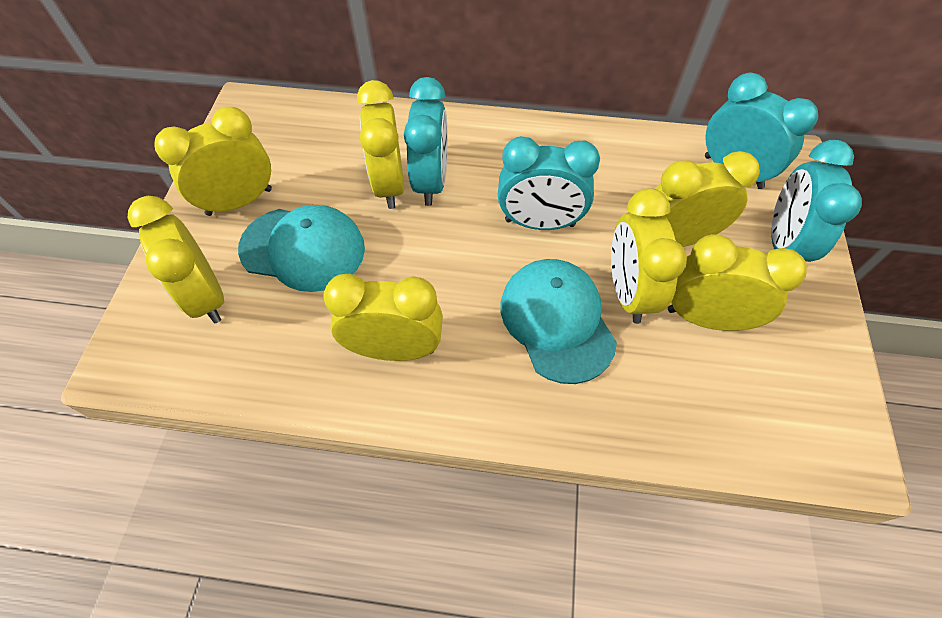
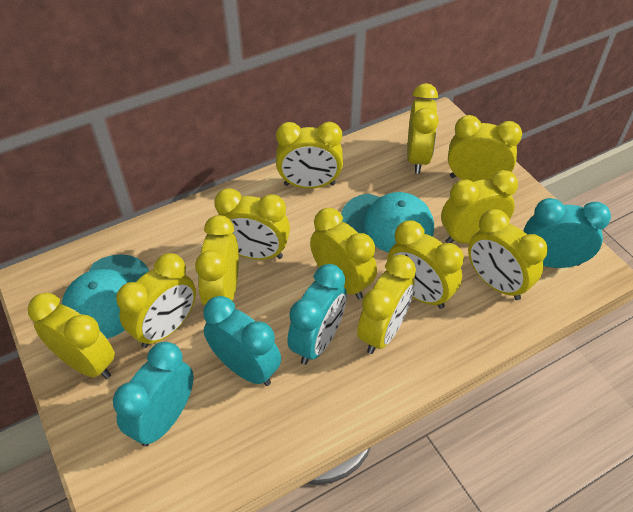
yellow clock: 7 -> 12

